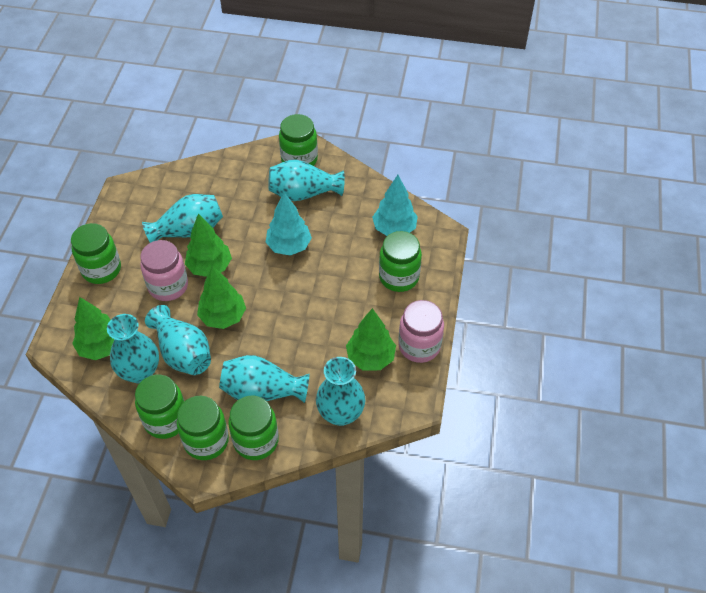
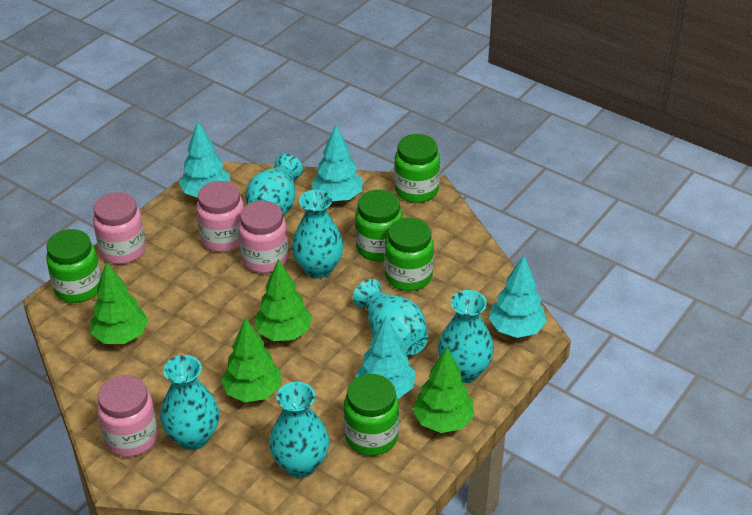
green jar: 6 -> 5
pink jar: 2 -> 4
turquoise tree: 2 -> 4

